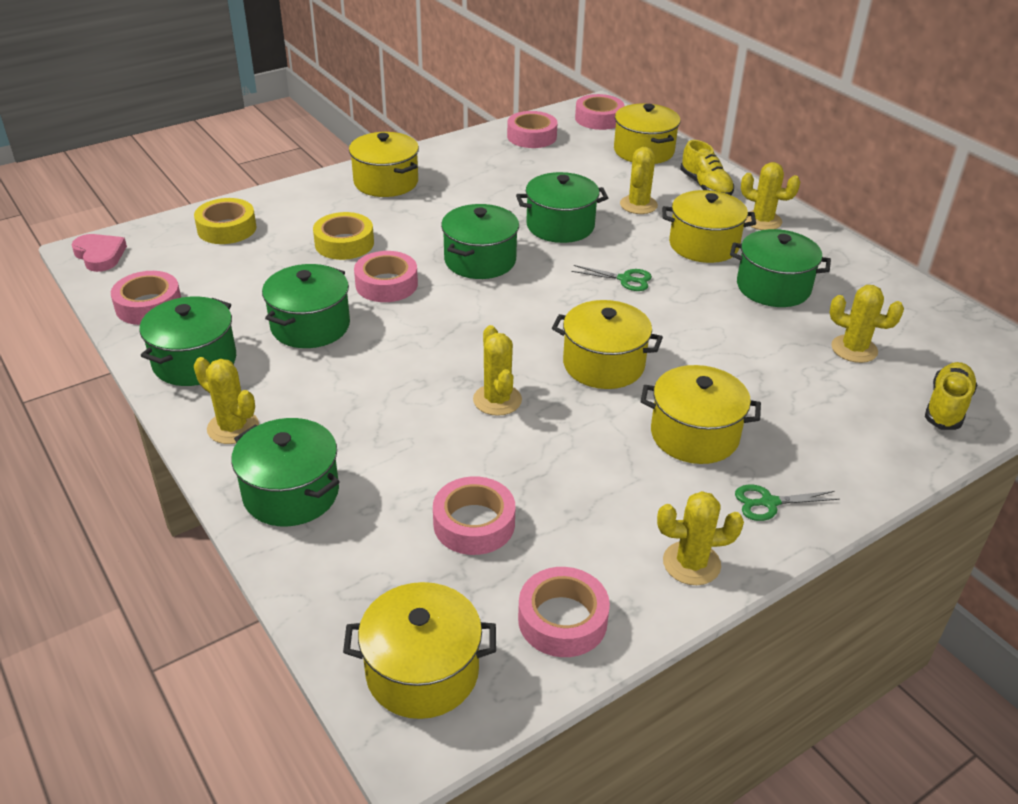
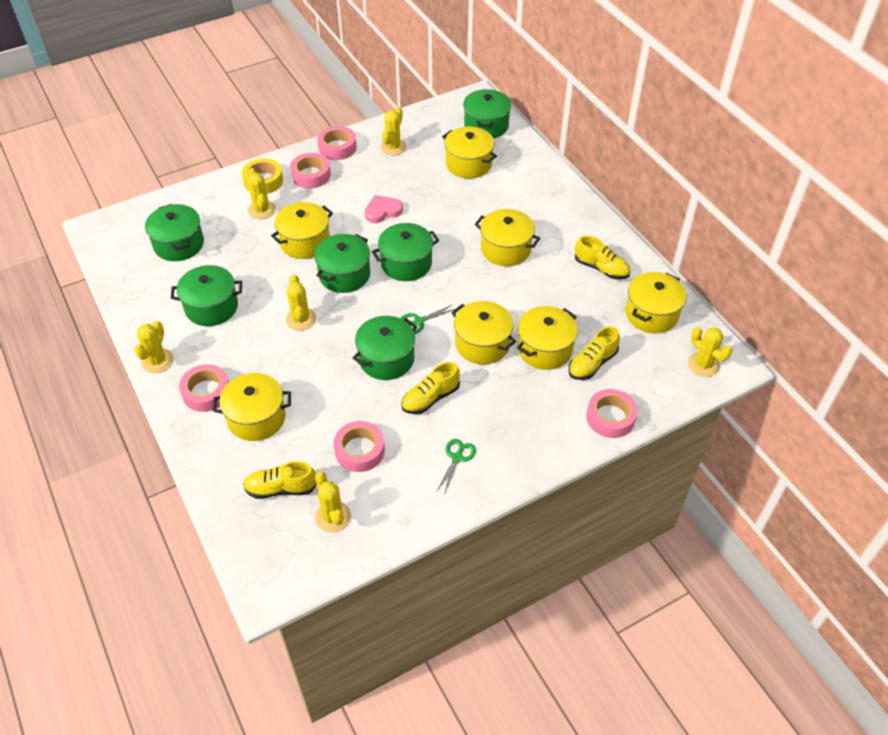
pink tape: 6 -> 5
yellow pot: 6 -> 7
yellow shoe: 2 -> 4
yellow tape: 2 -> 1

